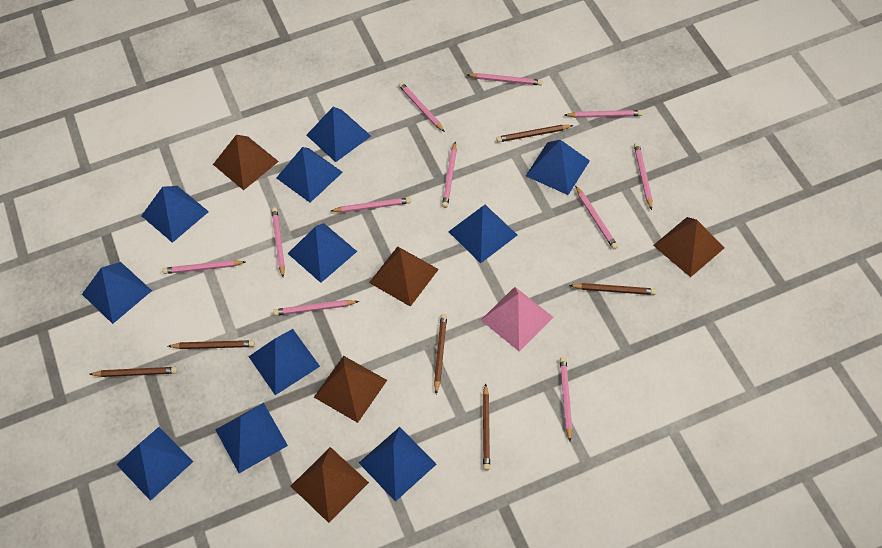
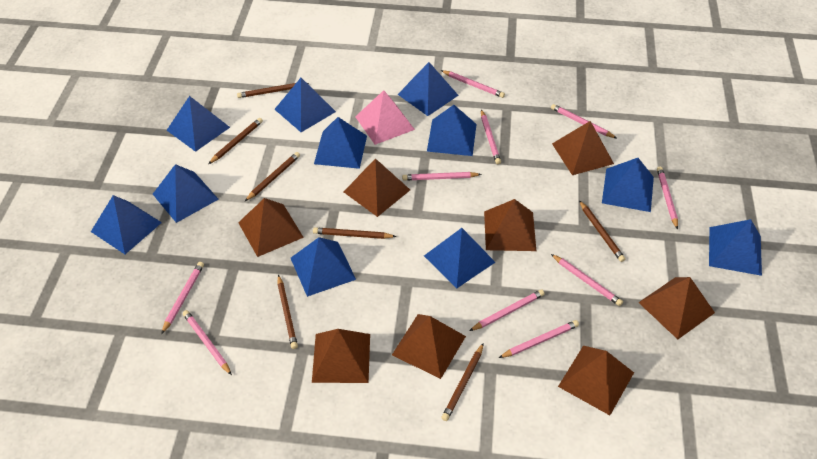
brown pencil: 6 -> 7
brown pyramid: 5 -> 8
pink pencil: 11 -> 10

